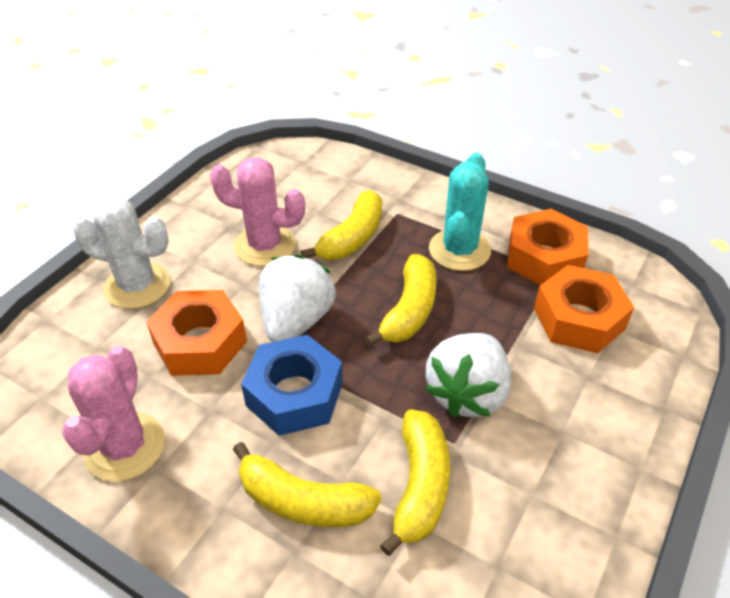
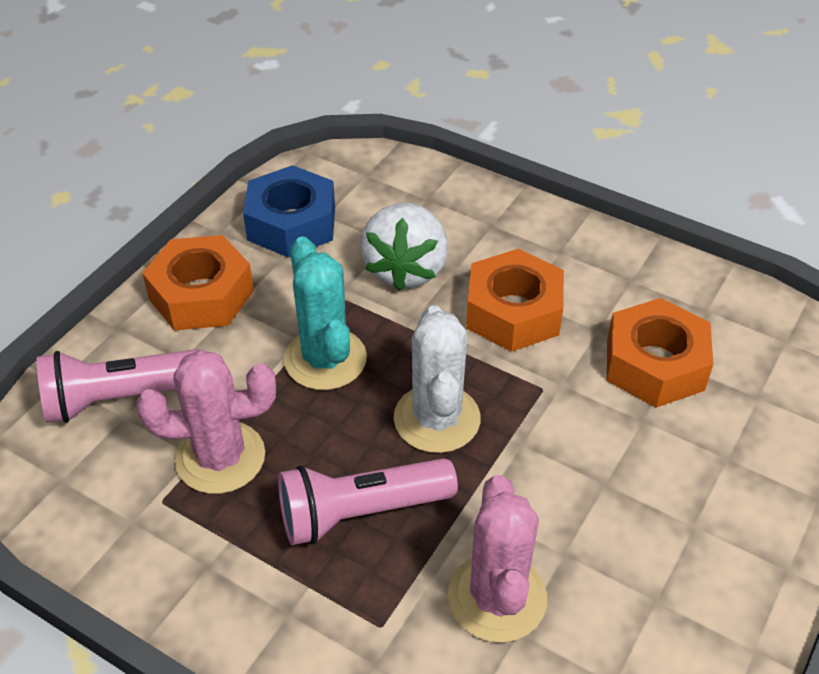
pink flashlight: 0 -> 2
white strawberry: 2 -> 1
yellow banana: 4 -> 0

